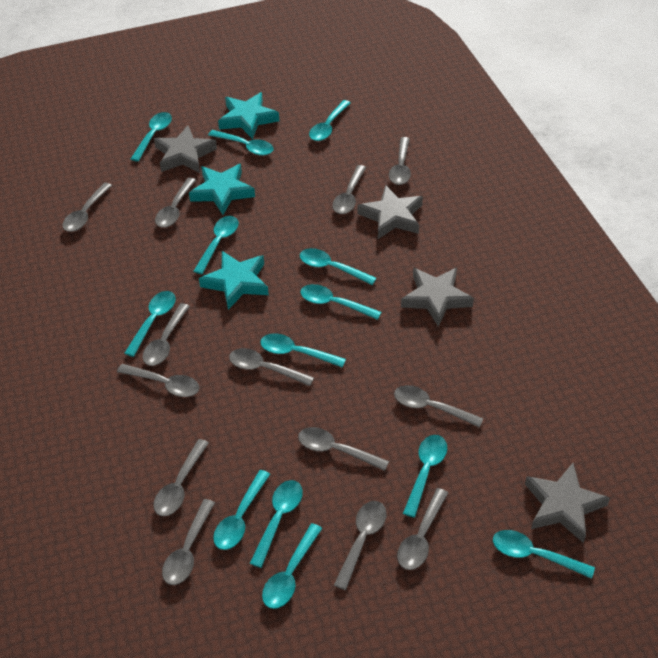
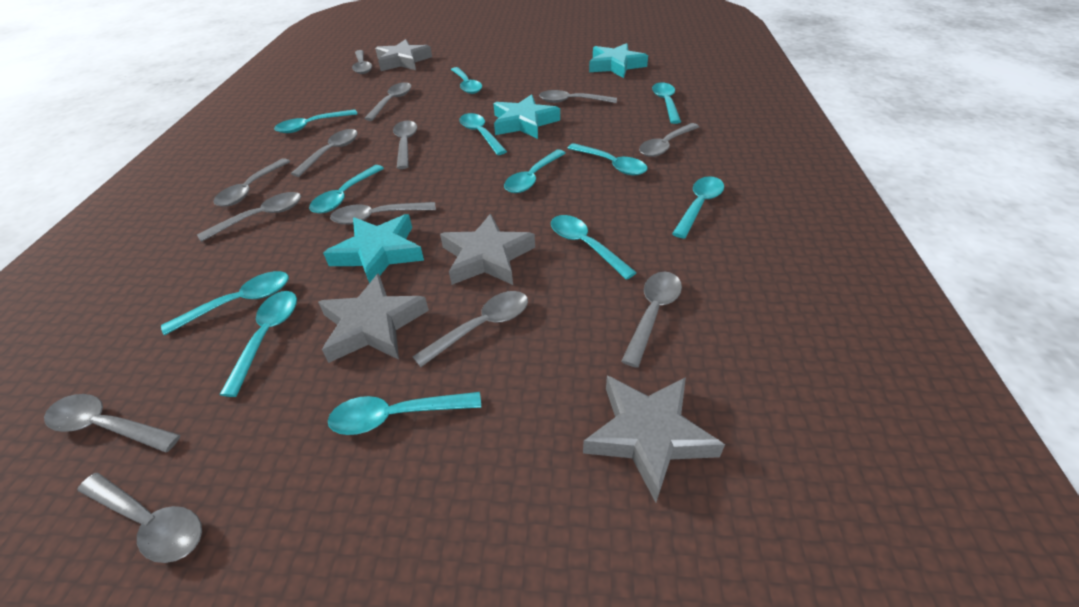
turquoise spoon: 13 -> 12

